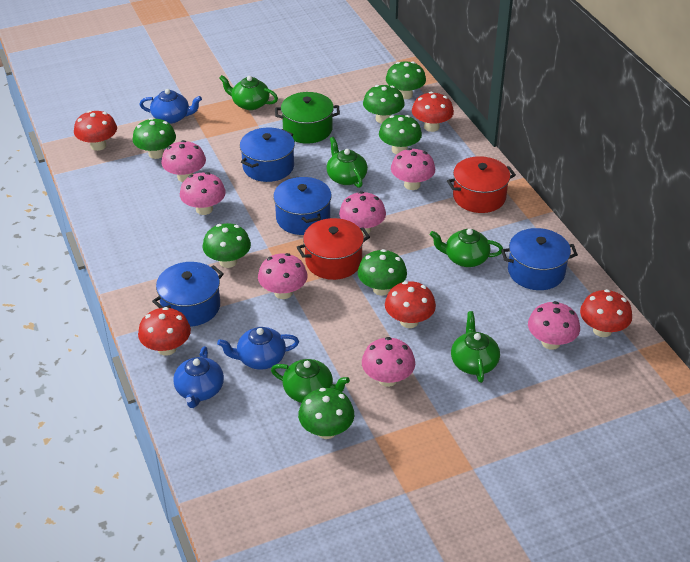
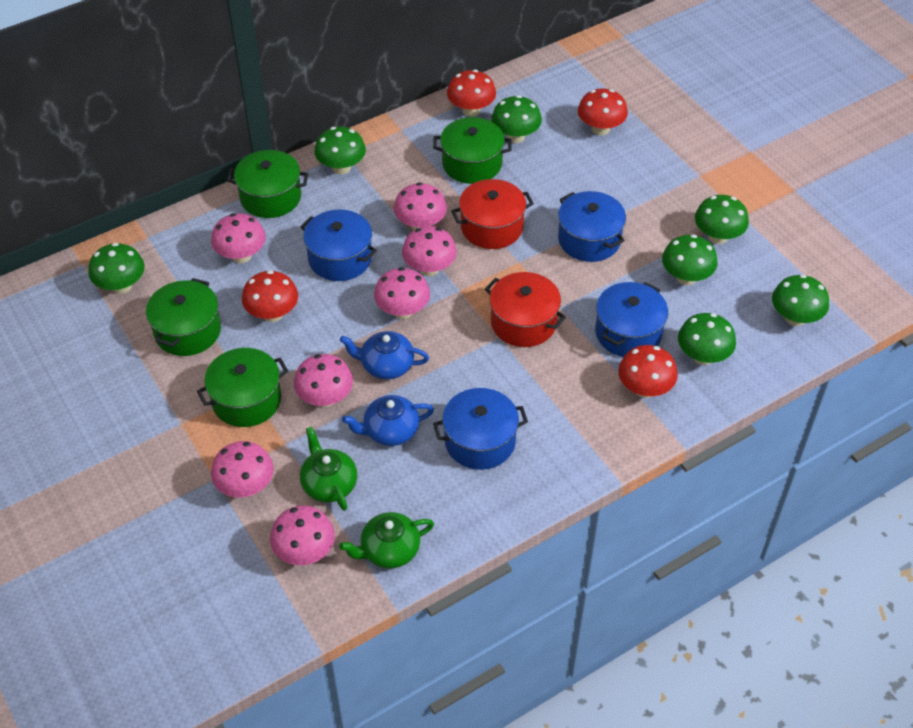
blue teapot: 3 -> 2
green pot: 1 -> 4
green teapot: 5 -> 2
red mushroom: 5 -> 4

